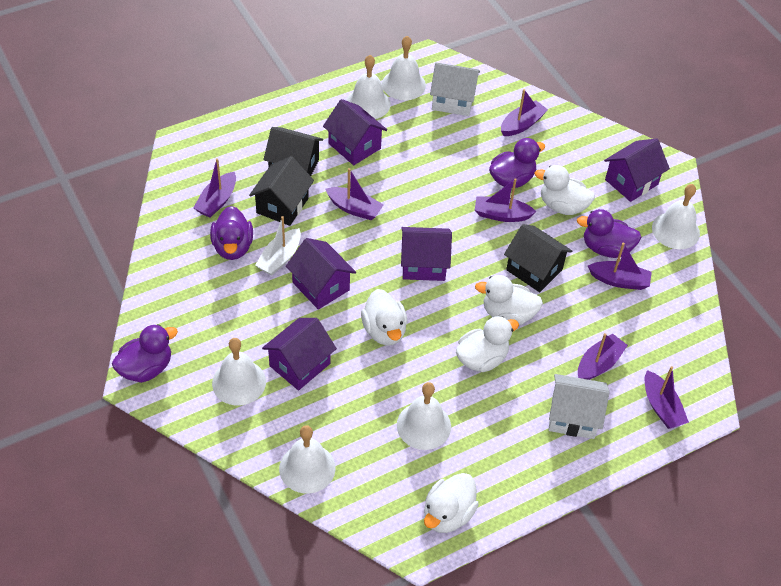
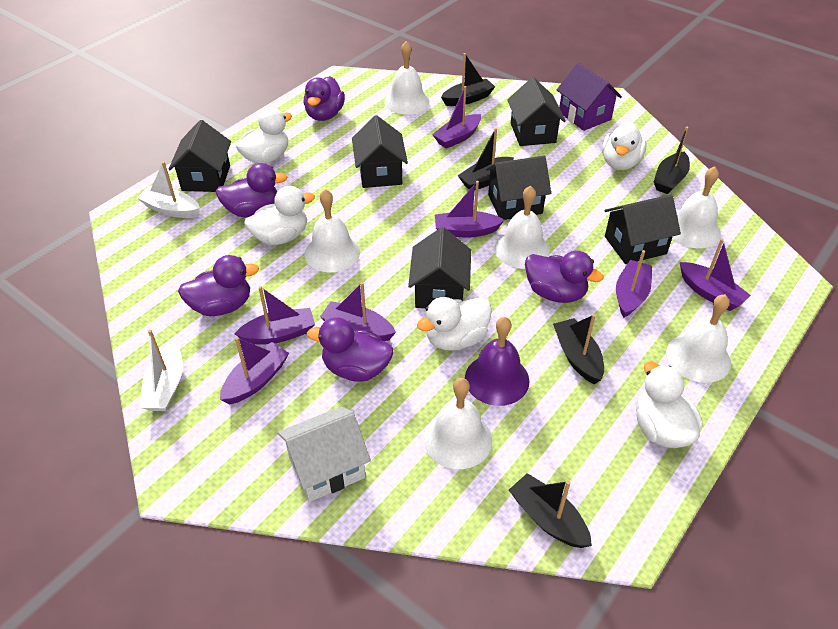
black boat: 0 -> 5
black house: 3 -> 6
purple bell: 0 -> 1
purple duck: 4 -> 5
purple house: 5 -> 1
white boat: 1 -> 2
white house: 2 -> 1

